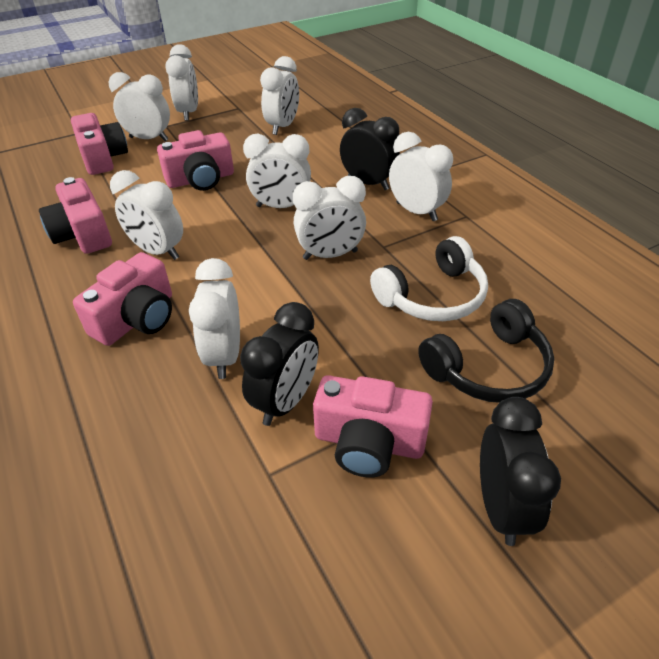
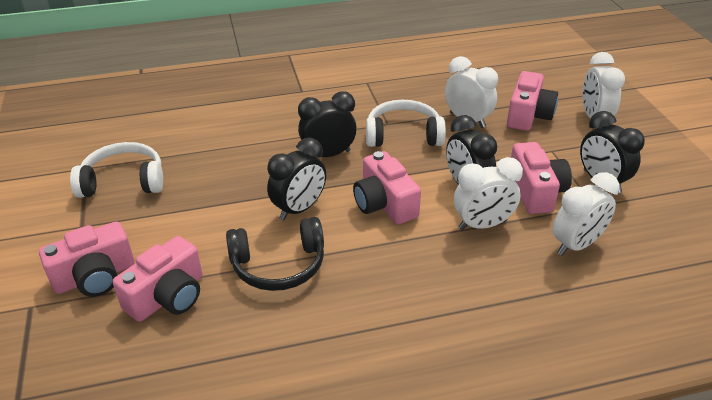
black clock: 3 -> 4
white clock: 8 -> 4
white headphones: 1 -> 2

